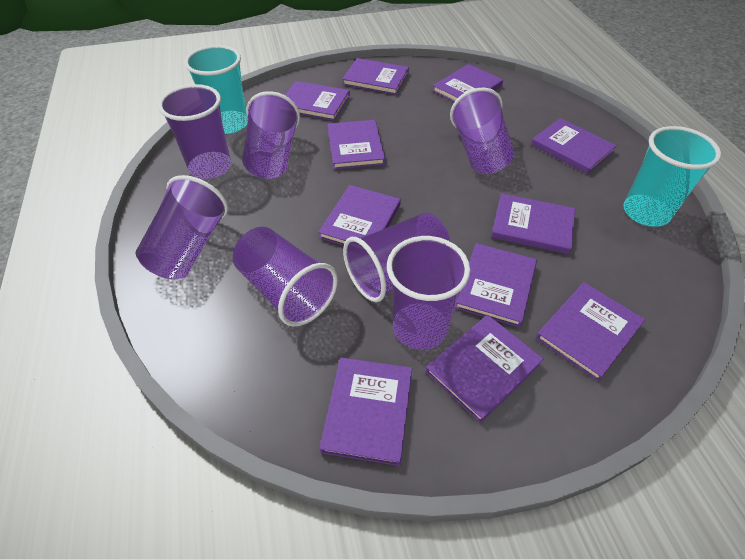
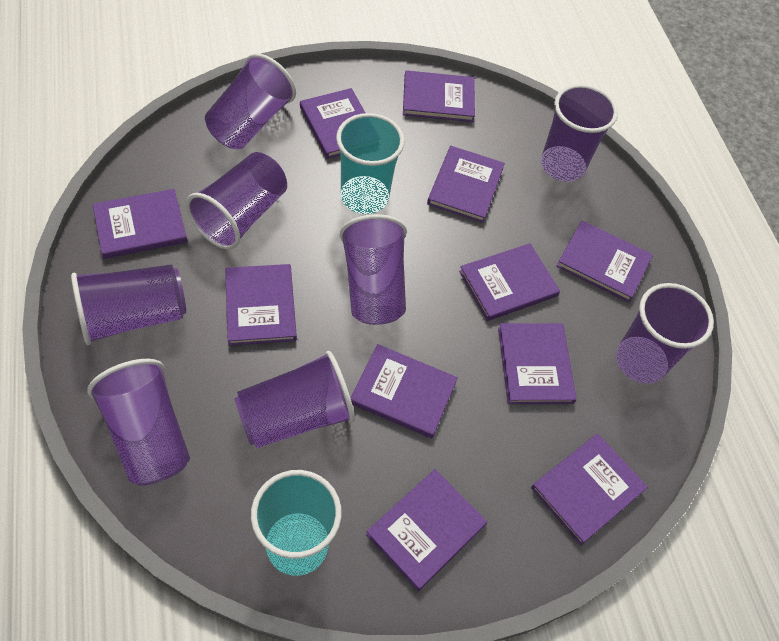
purple cup: 7 -> 8

